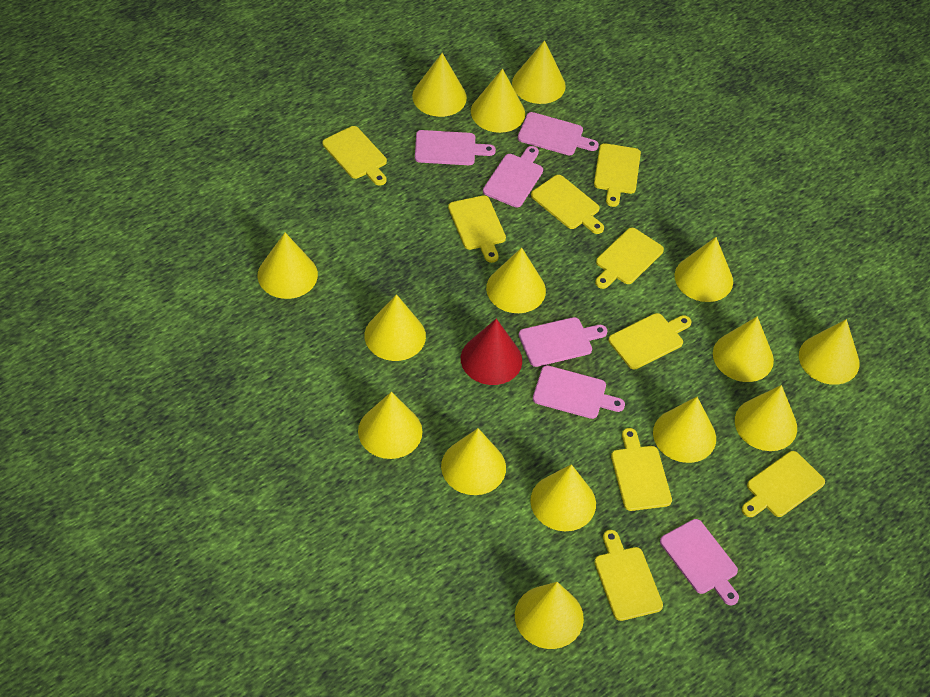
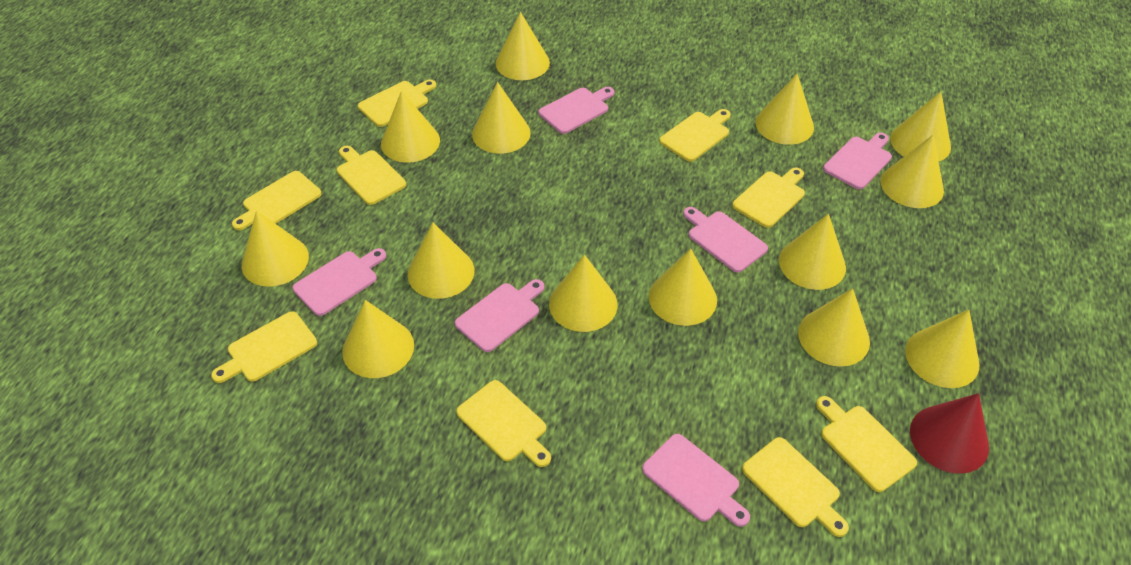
yellow cone: 15 -> 14

